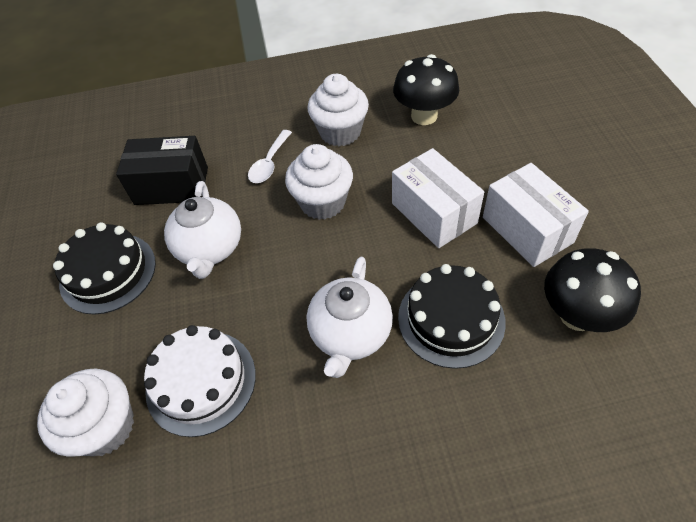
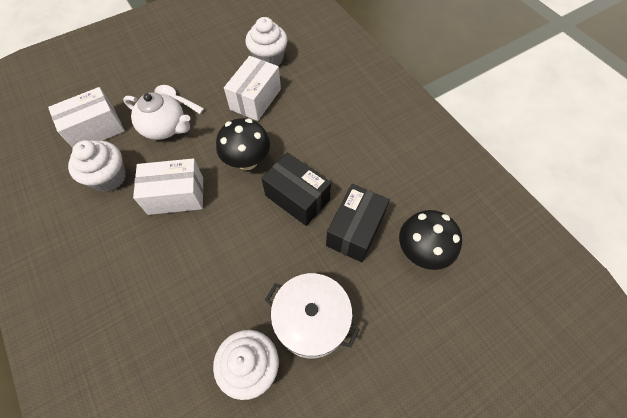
black box: 1 -> 2
black cake: 2 -> 0
white box: 2 -> 3
white cake: 1 -> 0
white pot: 0 -> 1
white teapot: 2 -> 1

